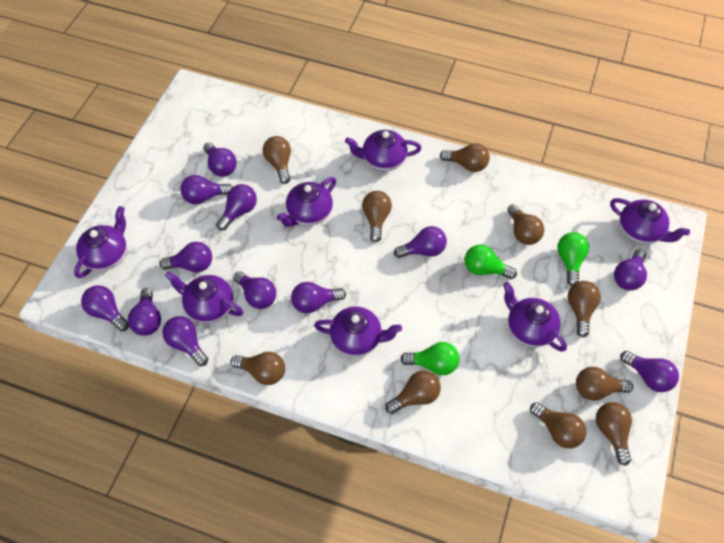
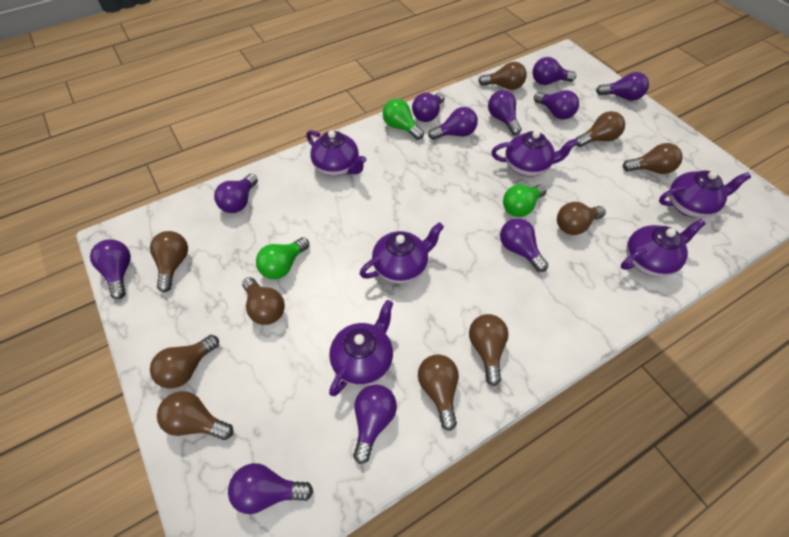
purple light bulb: 12 -> 11
purple teapot: 7 -> 6

